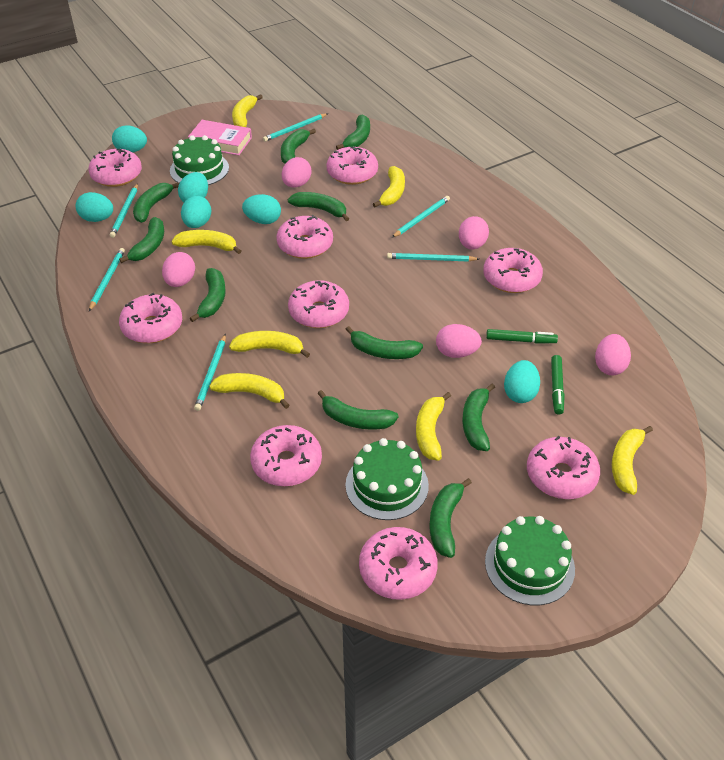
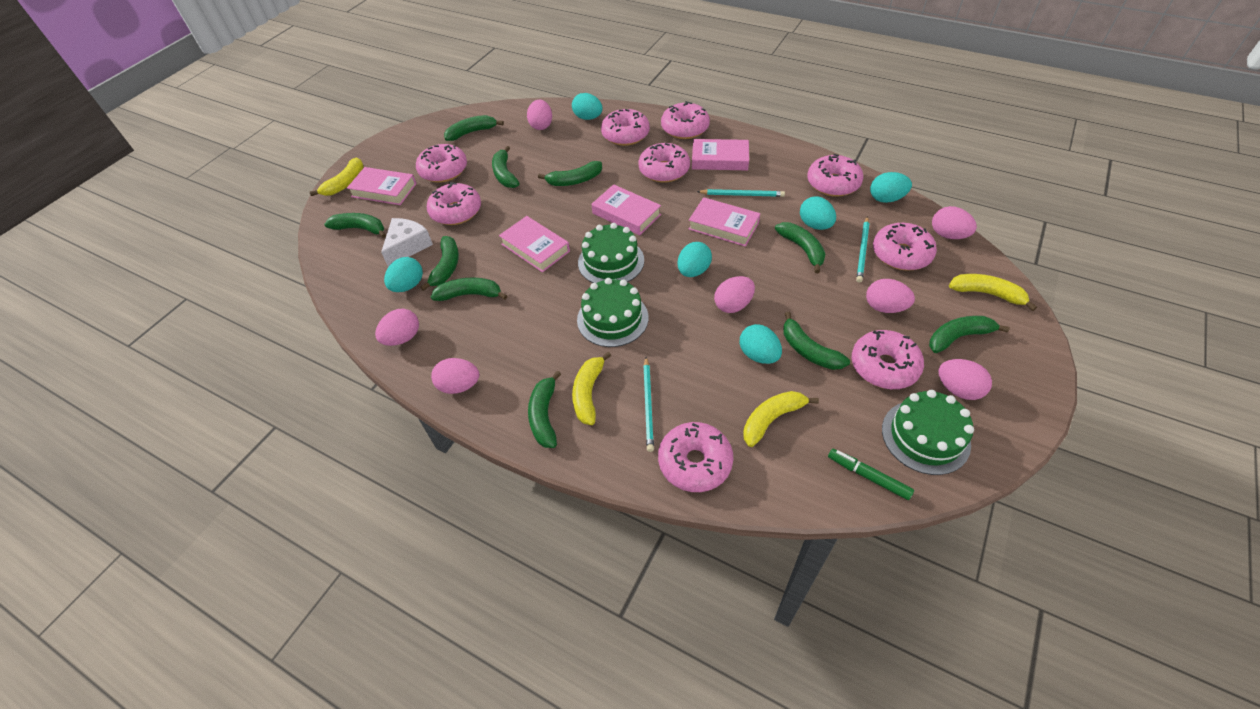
green marker: 2 -> 1
pink book: 1 -> 5
pink egg: 5 -> 7
turquoise pencil: 6 -> 3
white cheese: 0 -> 1
yellow banana: 7 -> 4

